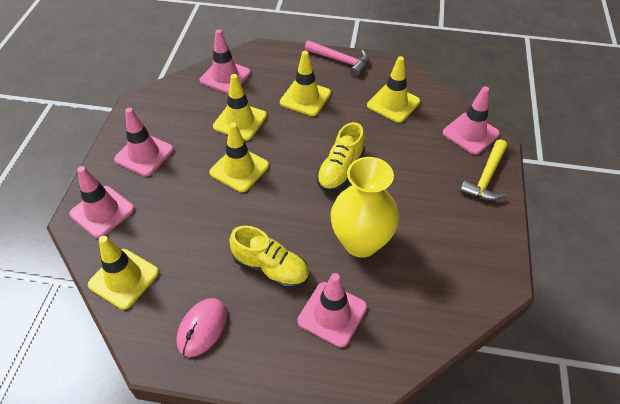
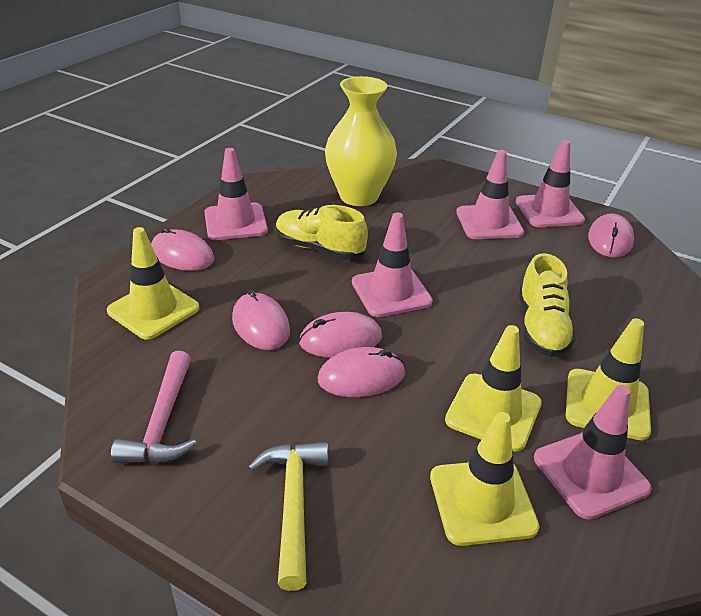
pink mouse: 1 -> 5
yellow traffic cone: 5 -> 4

